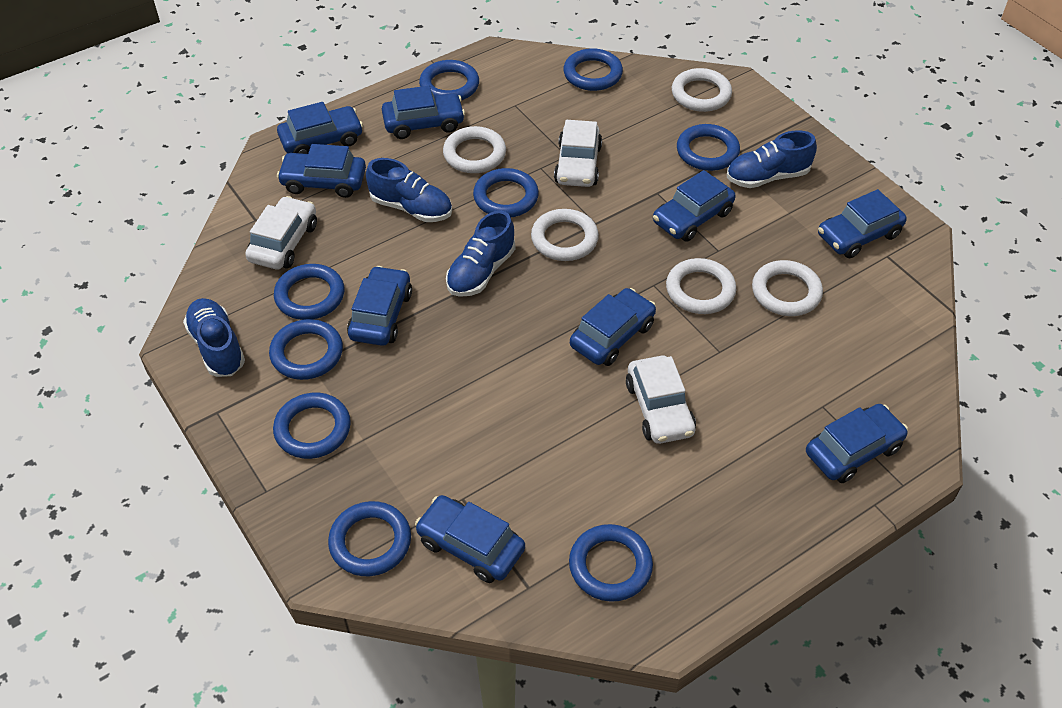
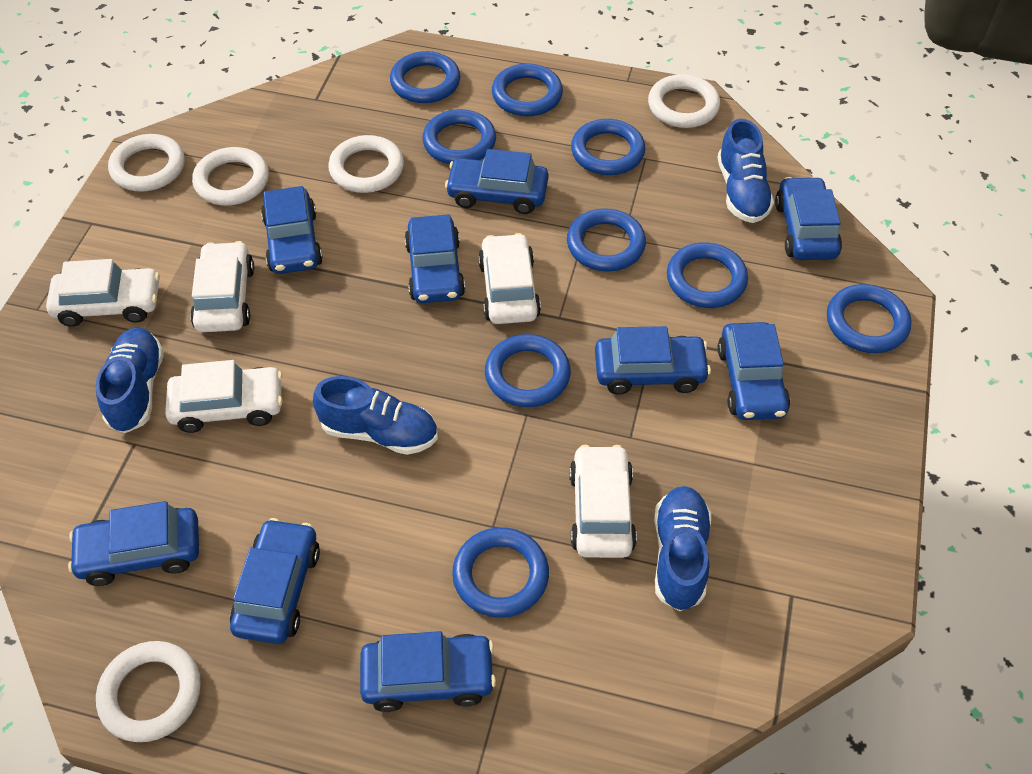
white car: 3 -> 5

